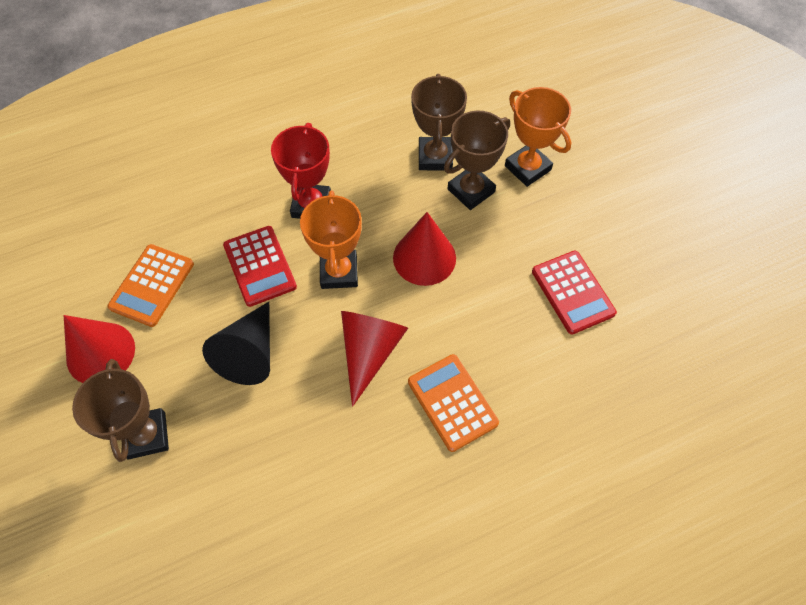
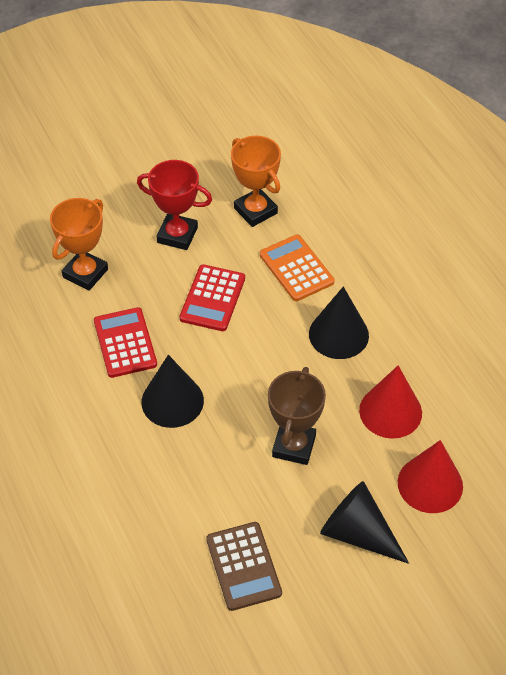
black cone: 1 -> 3
brown calculator: 0 -> 1
brown trophy: 3 -> 1
orange calculator: 2 -> 1
red cone: 3 -> 2

